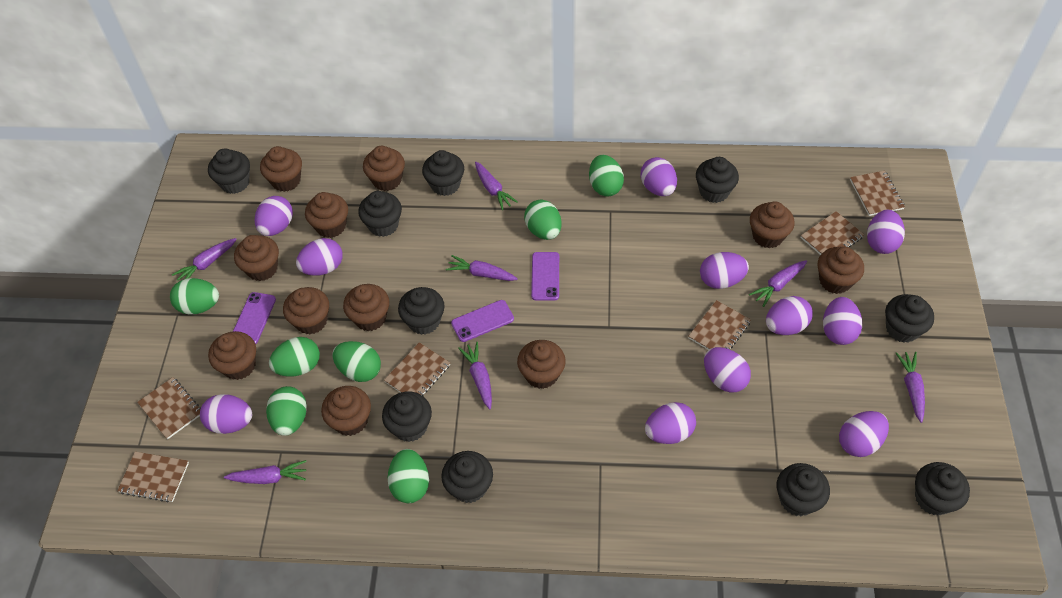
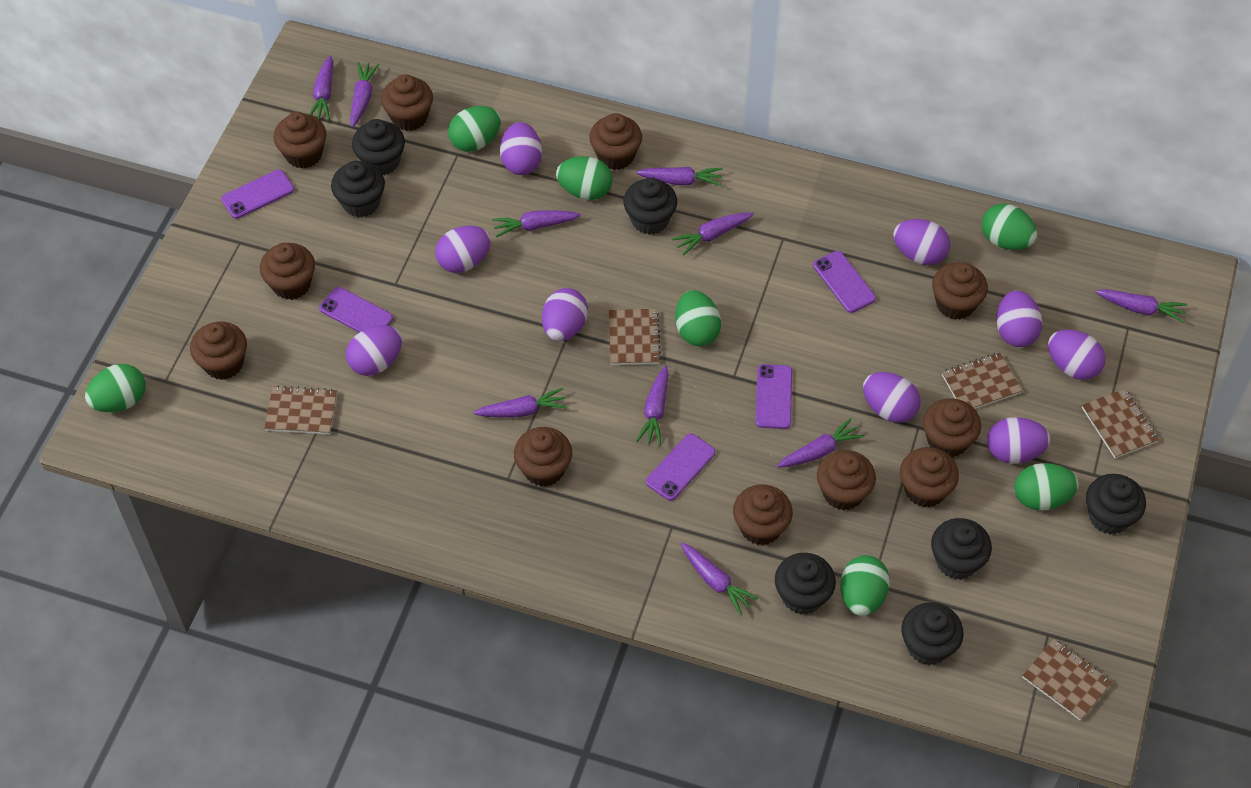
black cupcake: 10 -> 7
brown notebook: 6 -> 5
purple carrot: 7 -> 10
purple egg: 11 -> 9
purple phone: 3 -> 5

